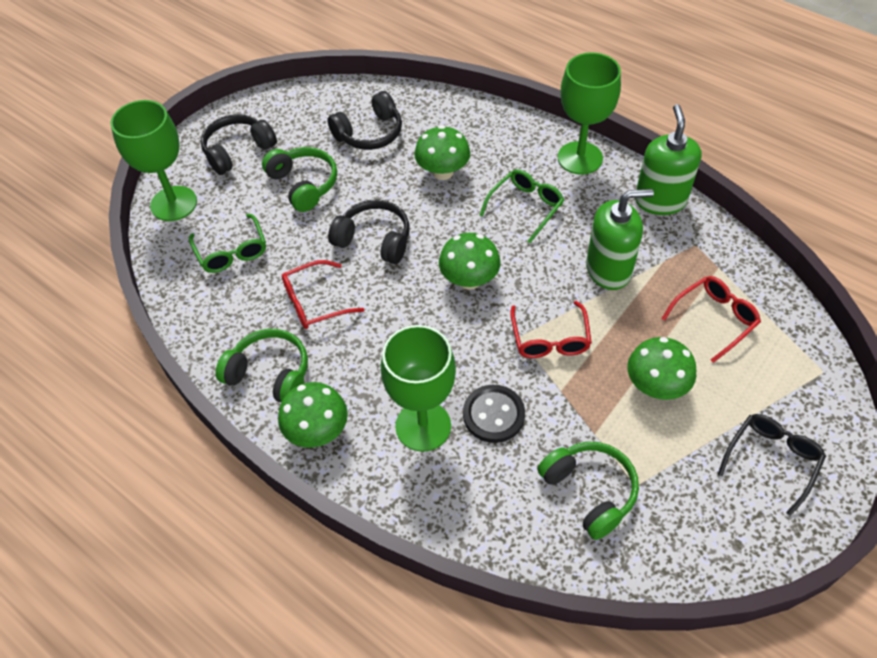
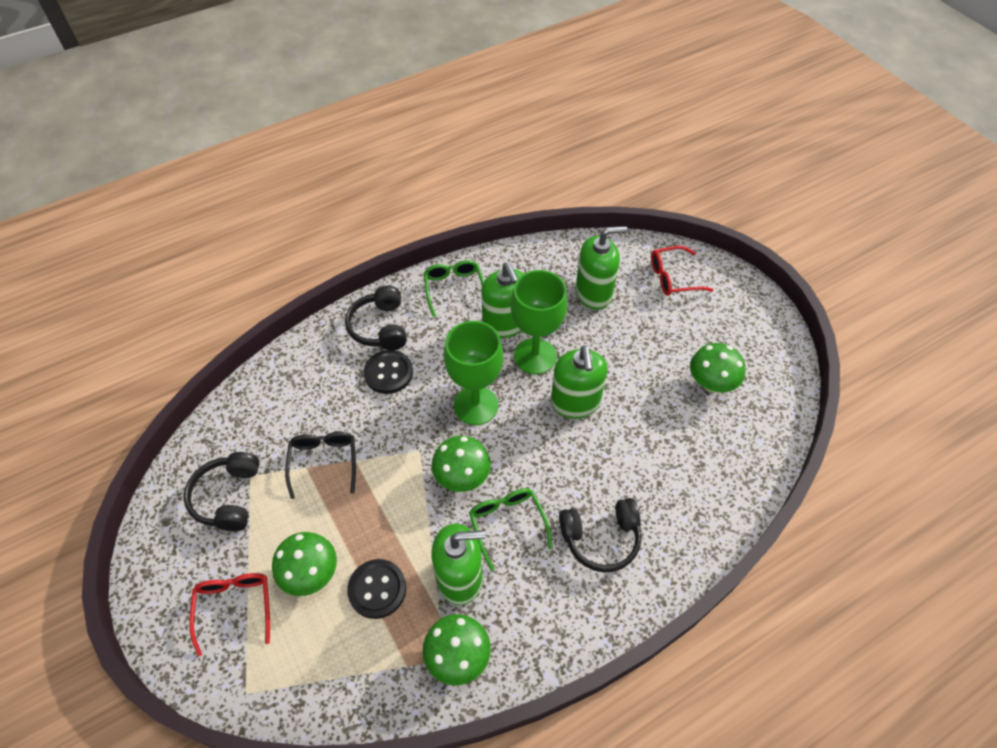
black button: 1 -> 2
green goblet: 3 -> 2
green headphones: 3 -> 0
green soap dispenser: 2 -> 4
red glasses: 3 -> 2

